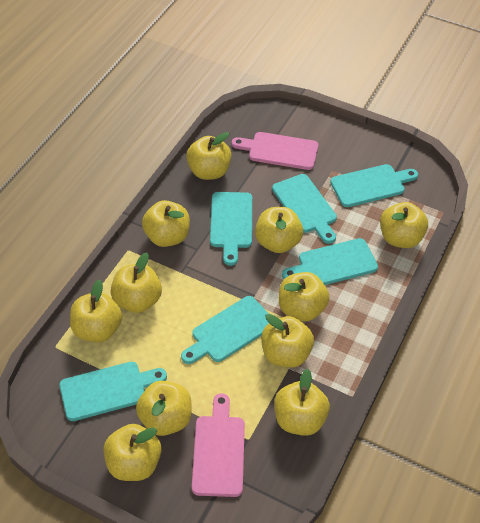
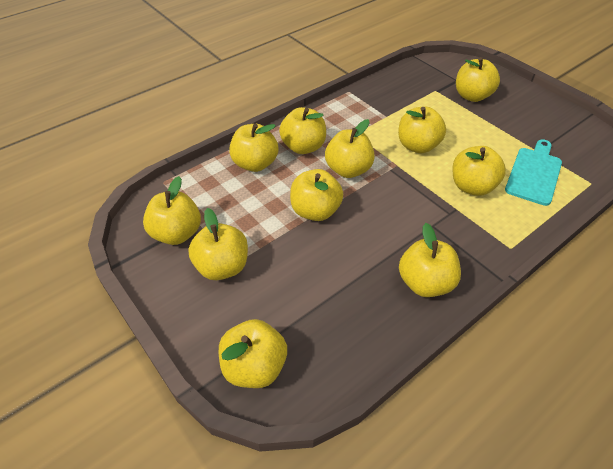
pink cutting board: 2 -> 0
turquoise cutting board: 6 -> 1

